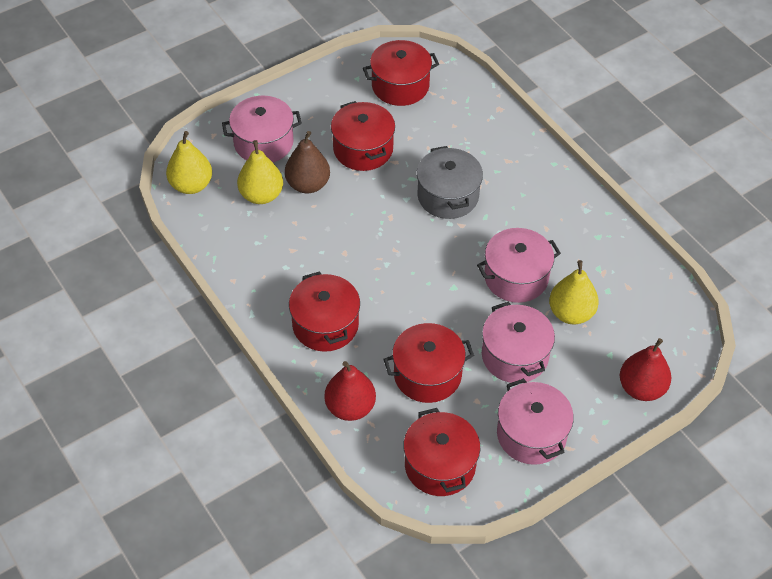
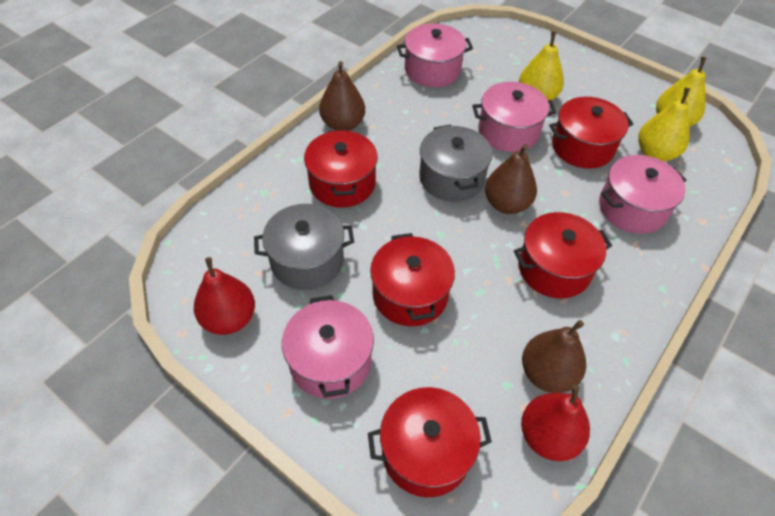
brown pear: 1 -> 3
grey pot: 1 -> 2

